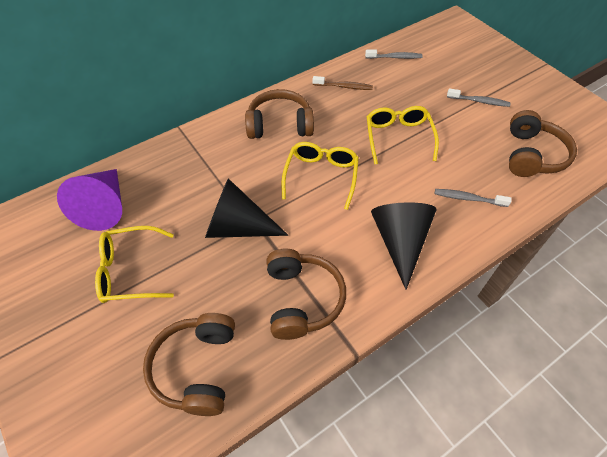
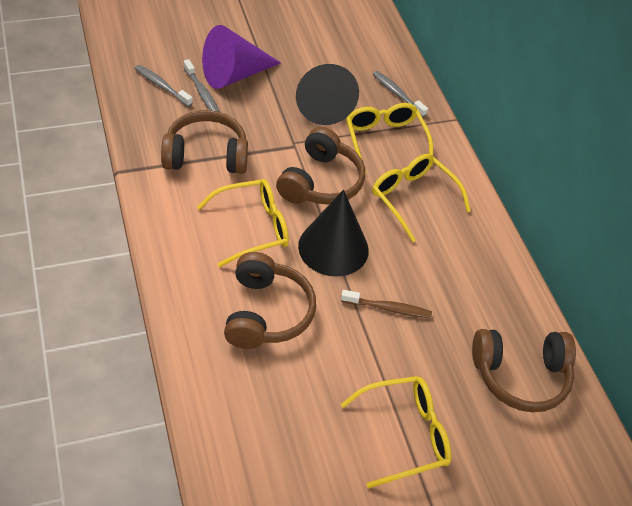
yellow glasses: 3 -> 4

